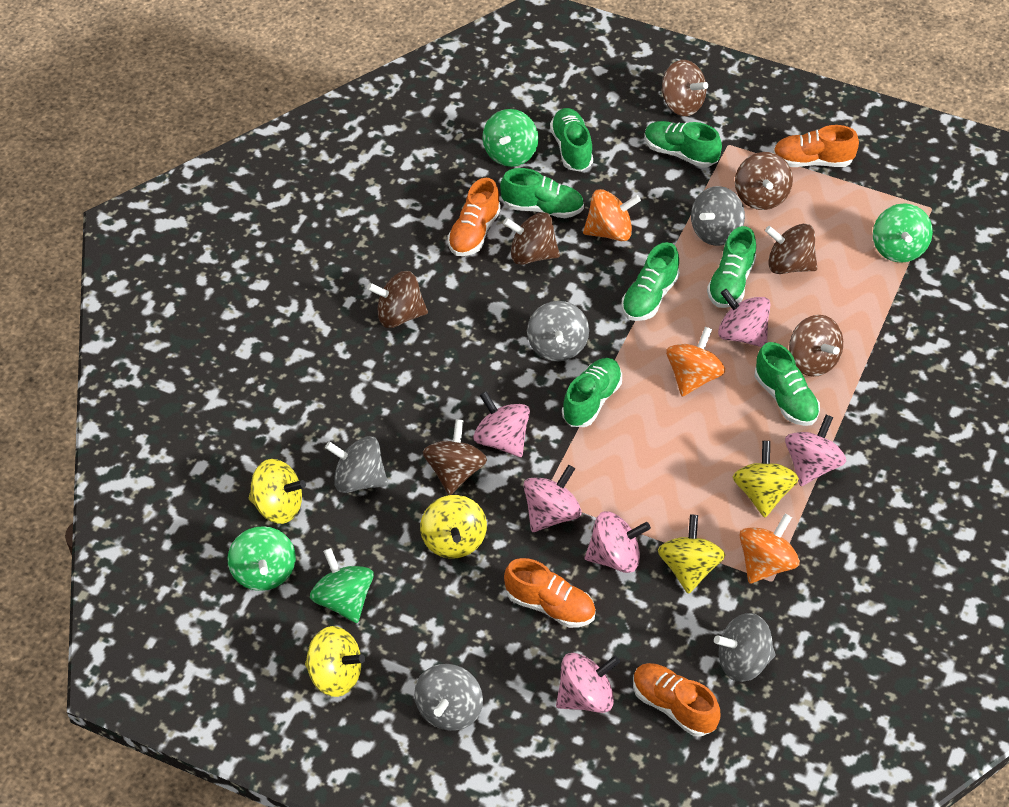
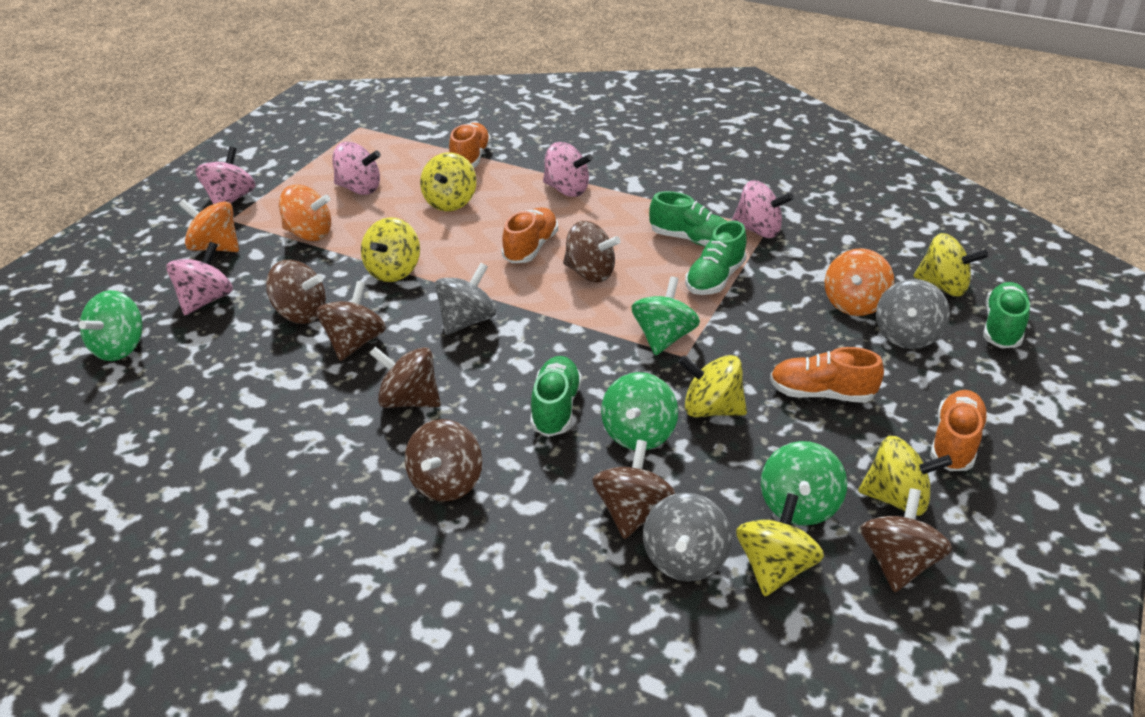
green shoe: 7 -> 4
grey spinning top: 5 -> 3
pink spinning top: 6 -> 5
yellow spinning top: 5 -> 6

